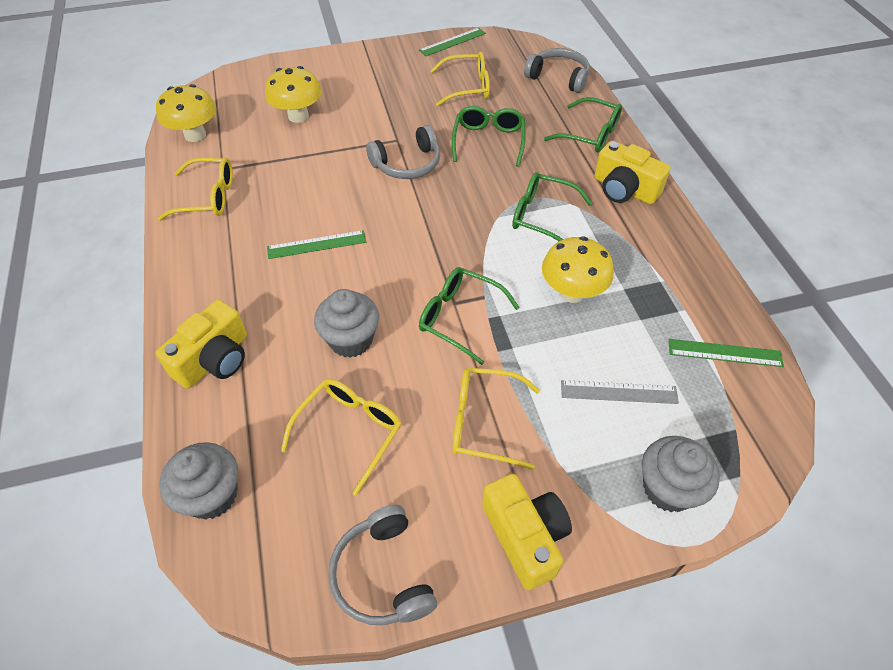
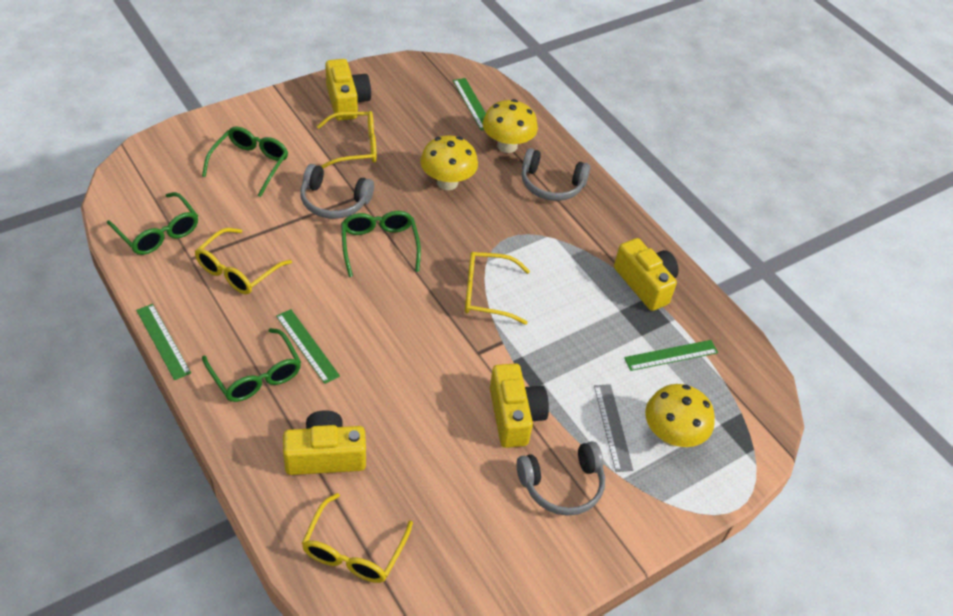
green ruler: 3 -> 4
grey cupcake: 3 -> 0
yellow camera: 3 -> 4

